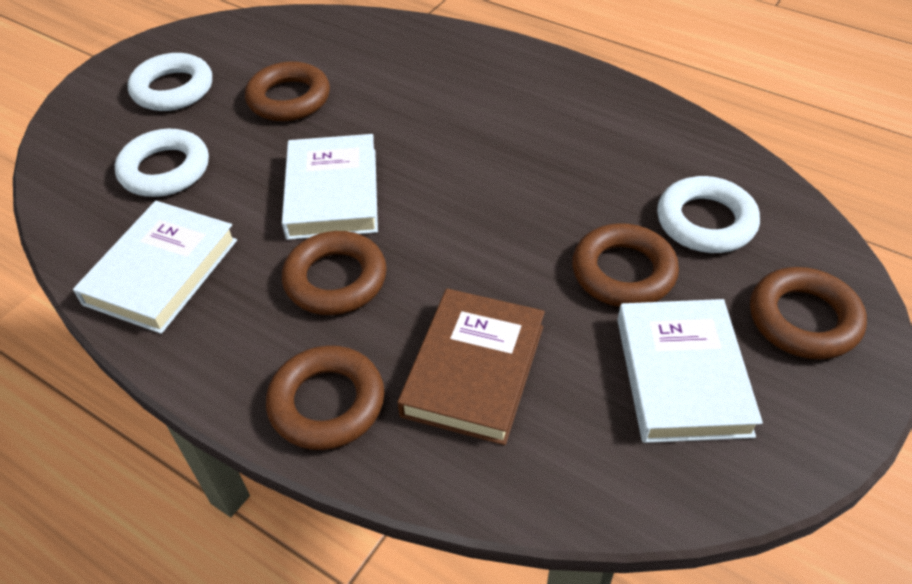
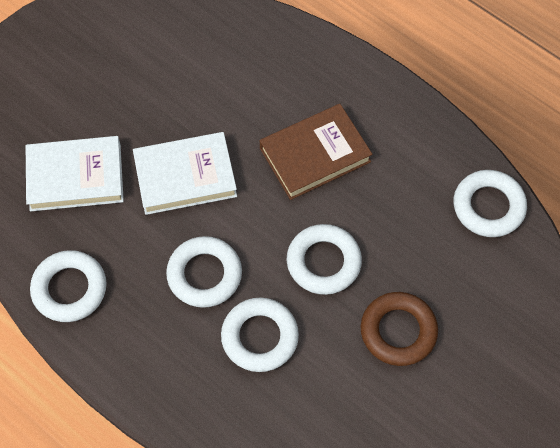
brown ring: 5 -> 1
white book: 3 -> 2
white ring: 3 -> 5

